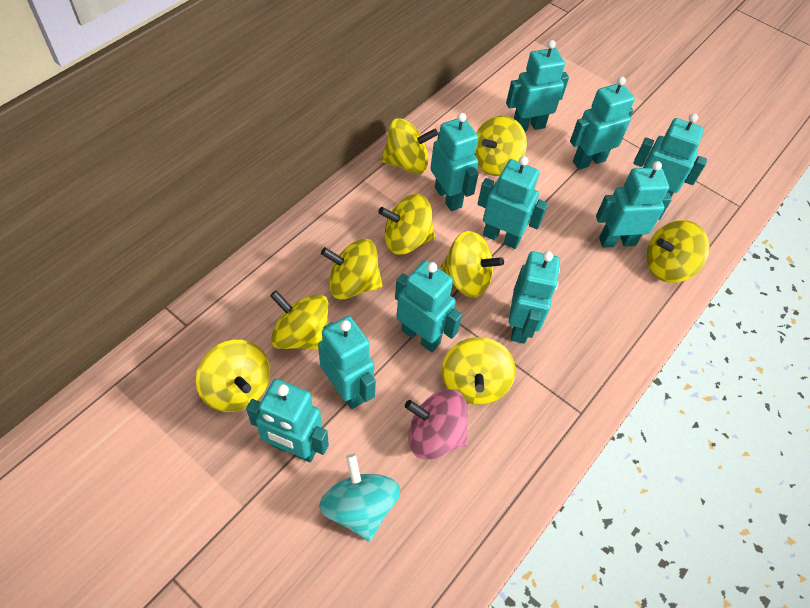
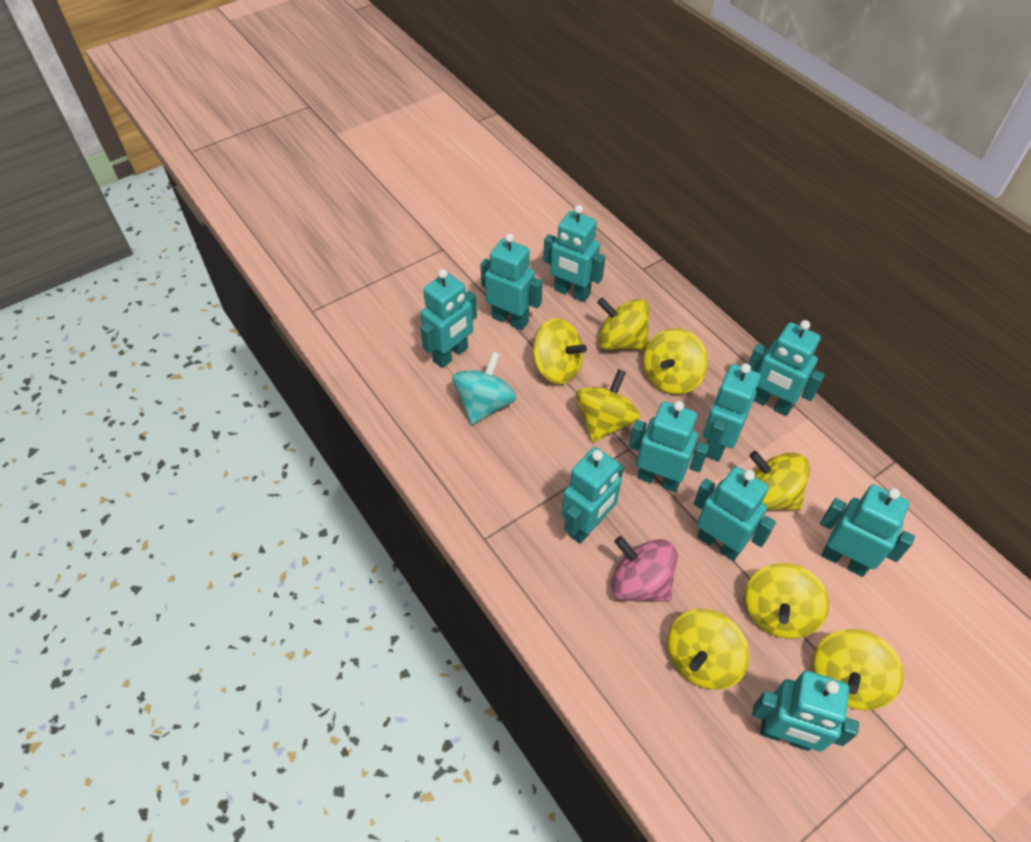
yellow spinning top: 9 -> 8

